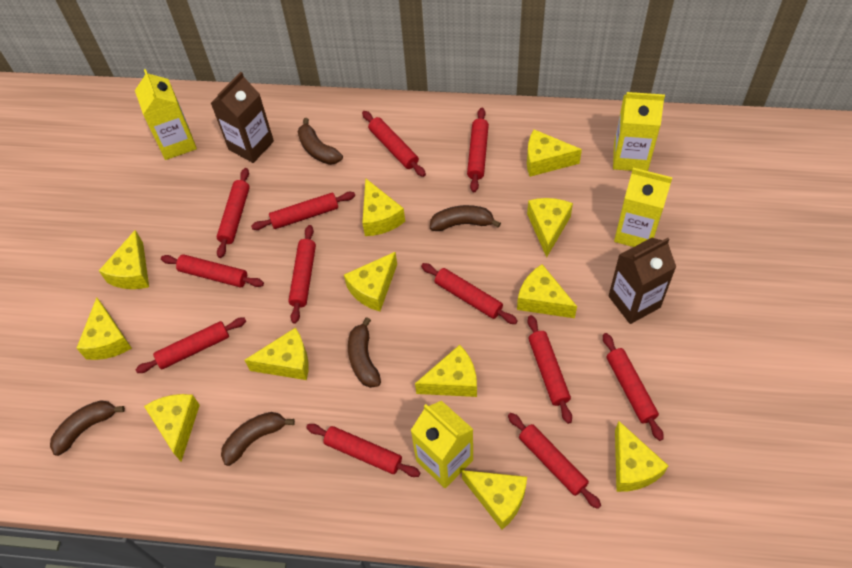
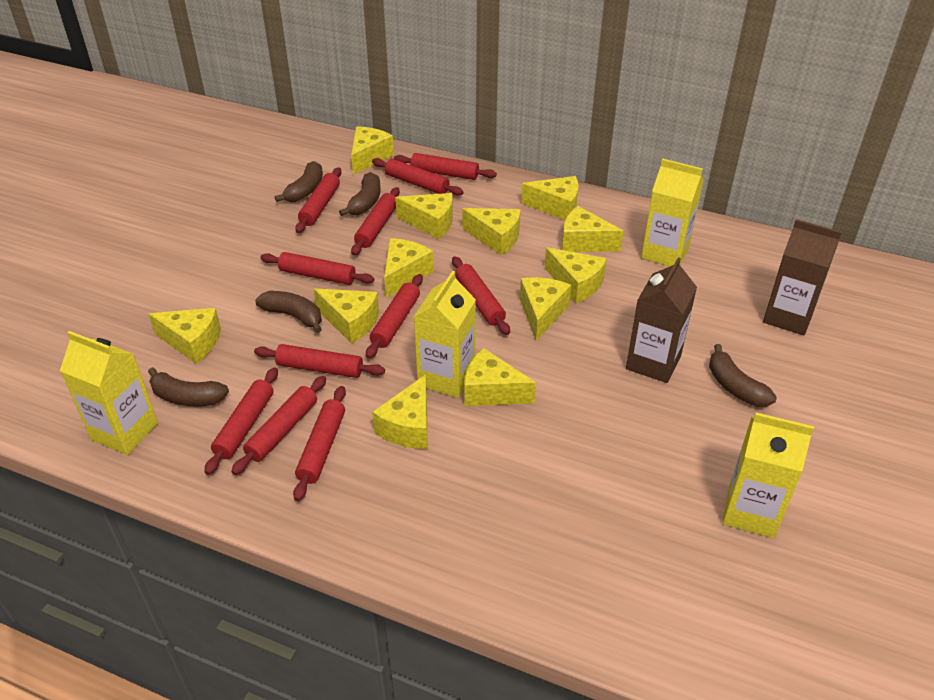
red rolling pin: 12 -> 11

